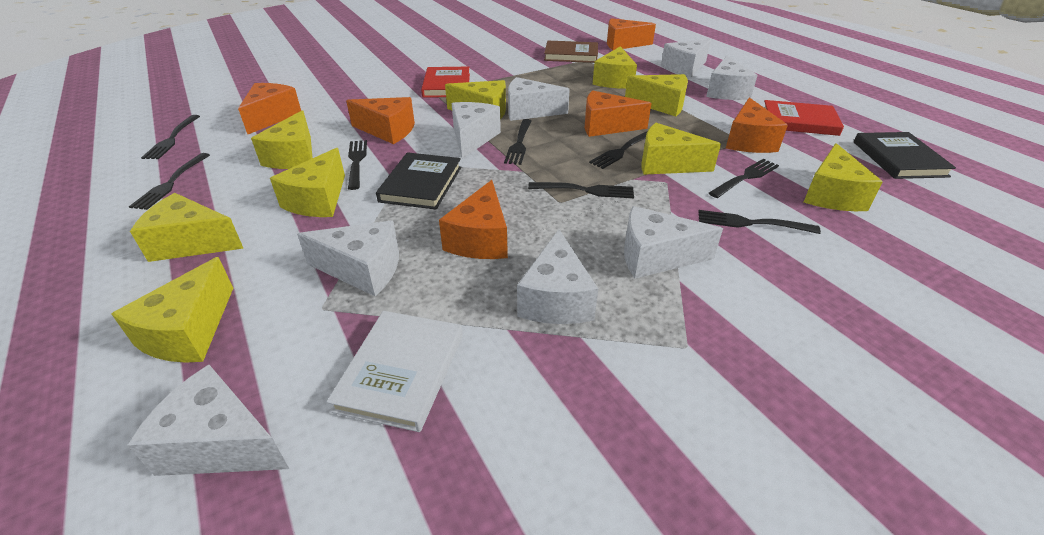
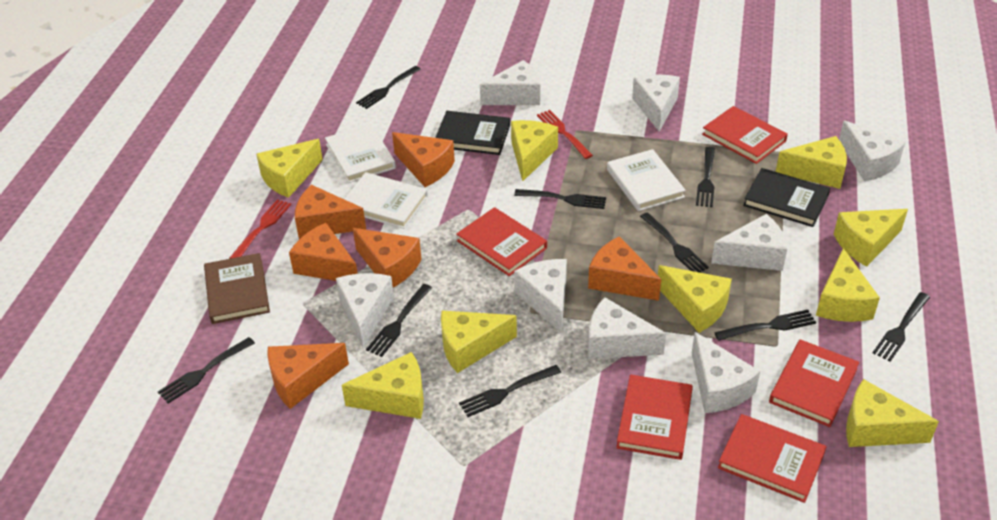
black fork: 8 -> 9
red book: 2 -> 5
red fork: 0 -> 2
white book: 1 -> 3

